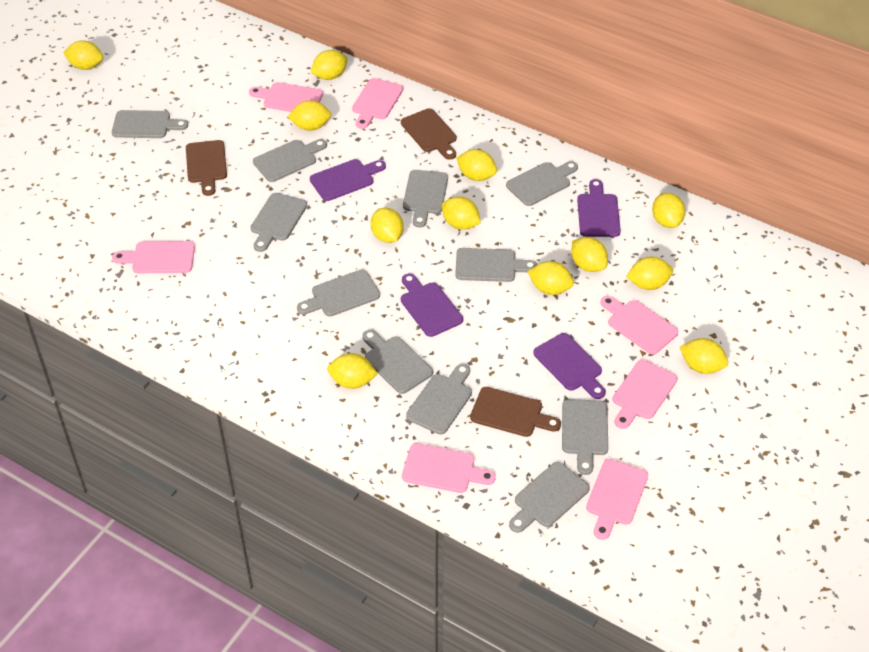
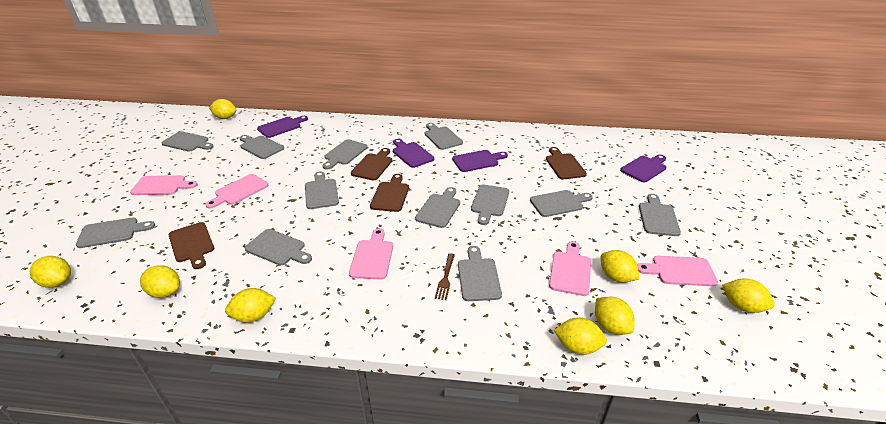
brown cutting board: 3 -> 4
brown fork: 0 -> 1
grey cutting board: 11 -> 12
pink cutting board: 7 -> 5
yellow lemon: 12 -> 8

